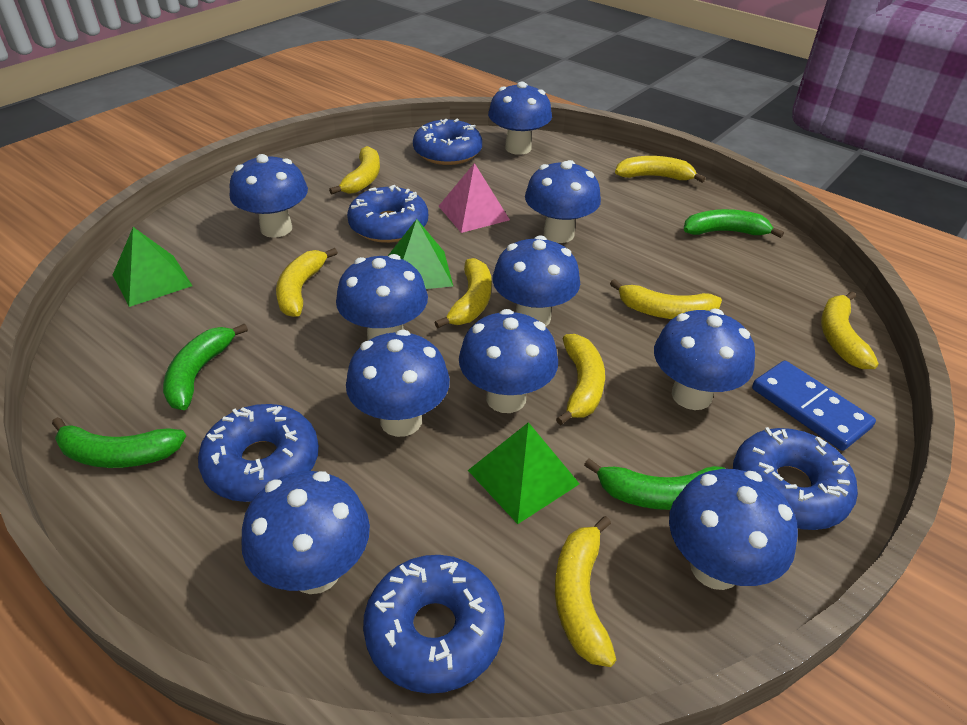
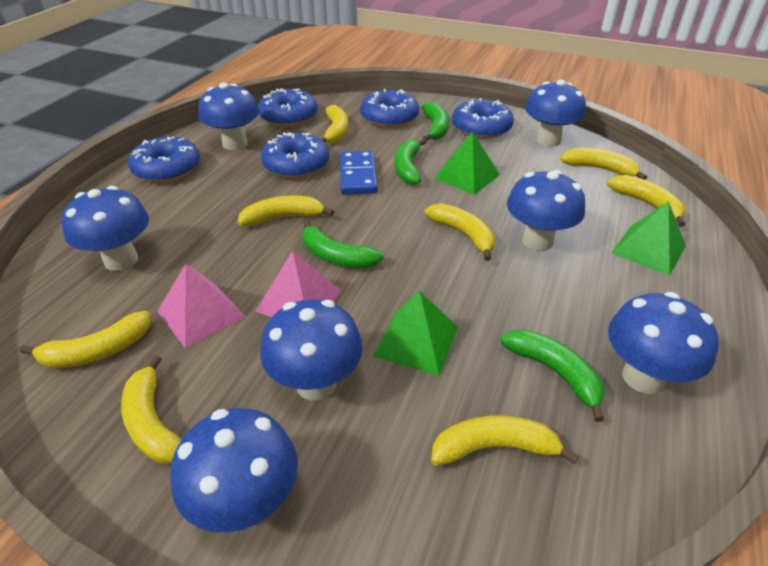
blue mushroom: 10 -> 7
pink pyramid: 1 -> 2

